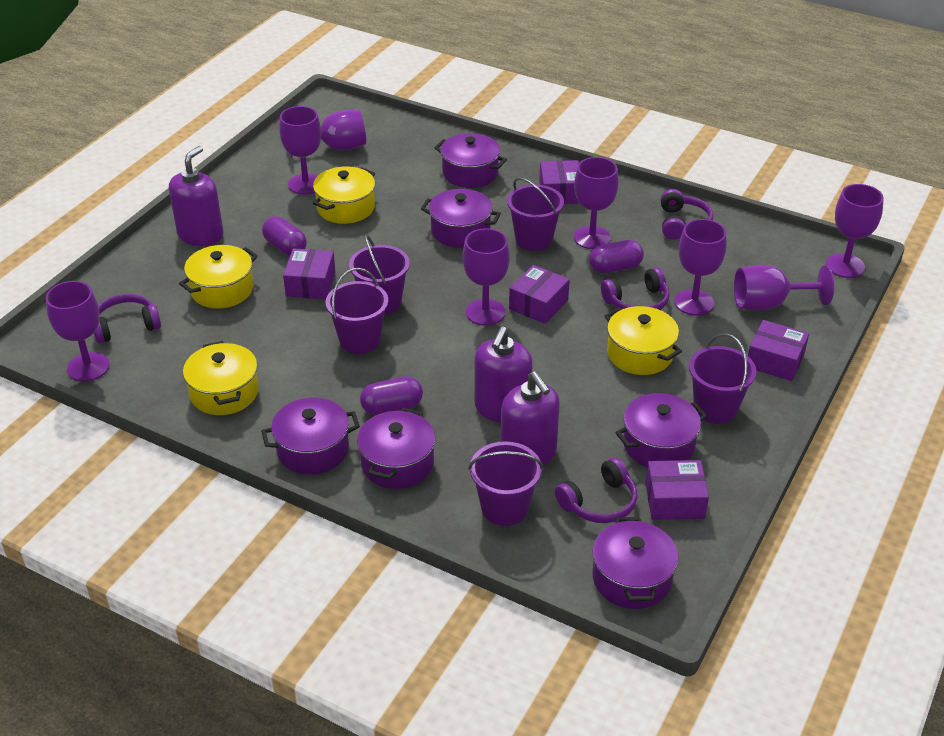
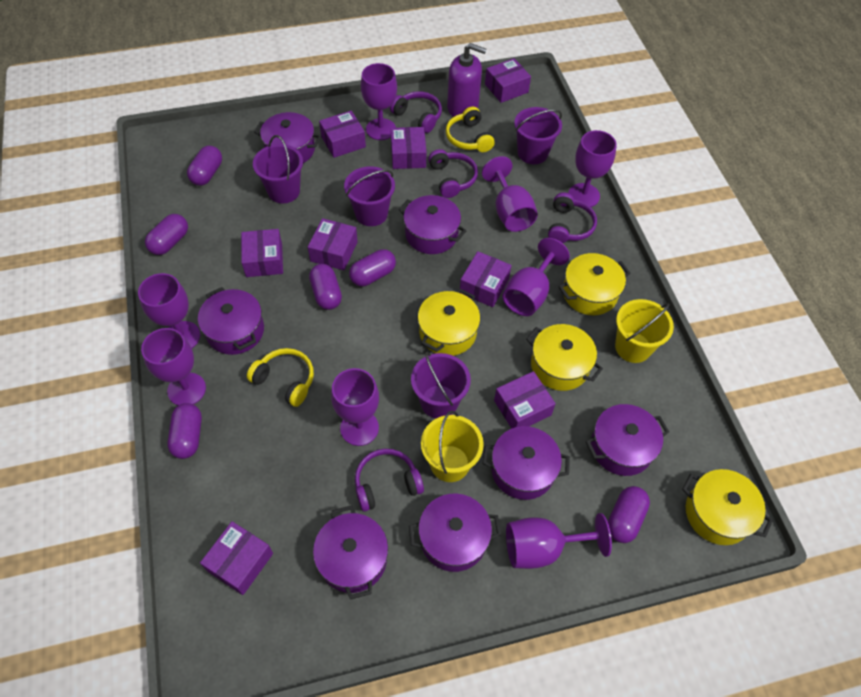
purple box: 5 -> 8
purple bucket: 5 -> 4
purple capsule: 3 -> 6
purple pot: 6 -> 7
purple soap dispenser: 3 -> 1
yellow bucket: 0 -> 2
yellow headphones: 0 -> 2

